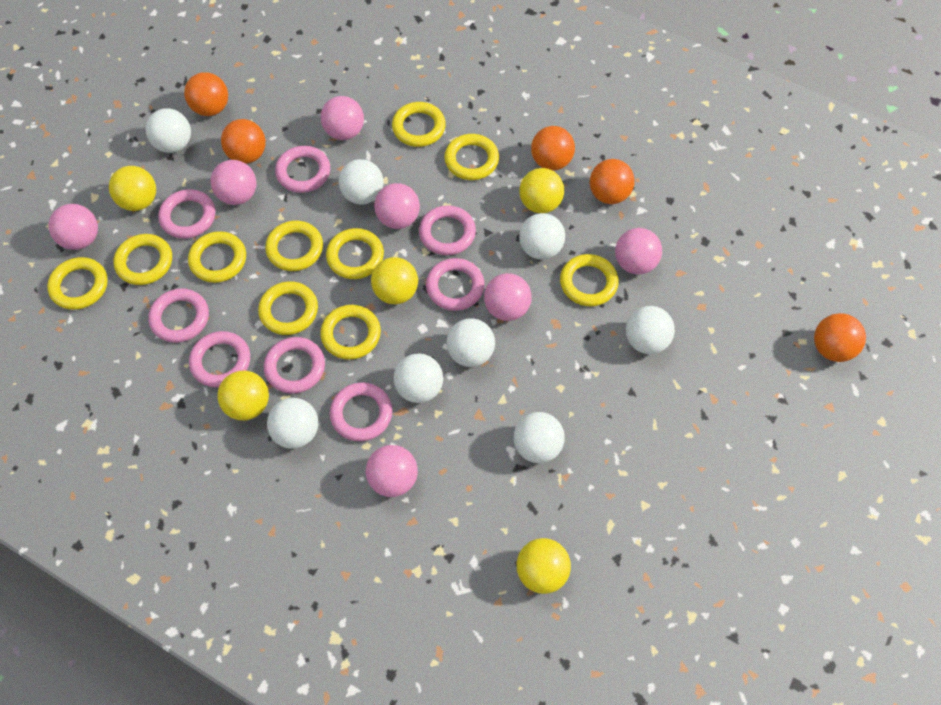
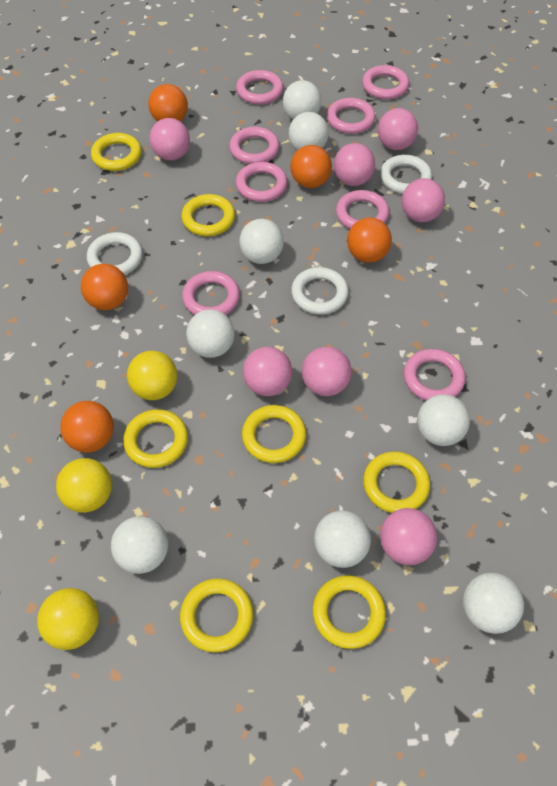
white ring: 0 -> 3
yellow ball: 5 -> 3
yellow ring: 10 -> 7

